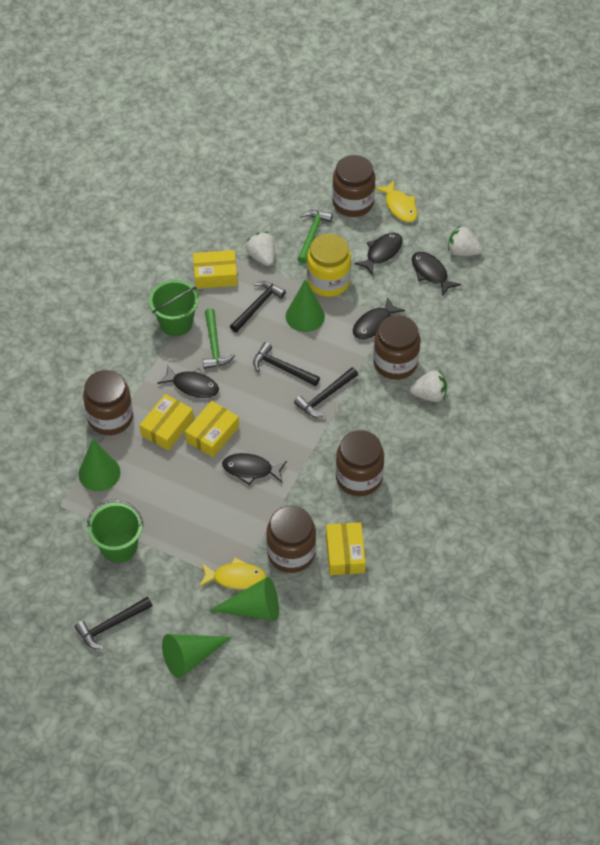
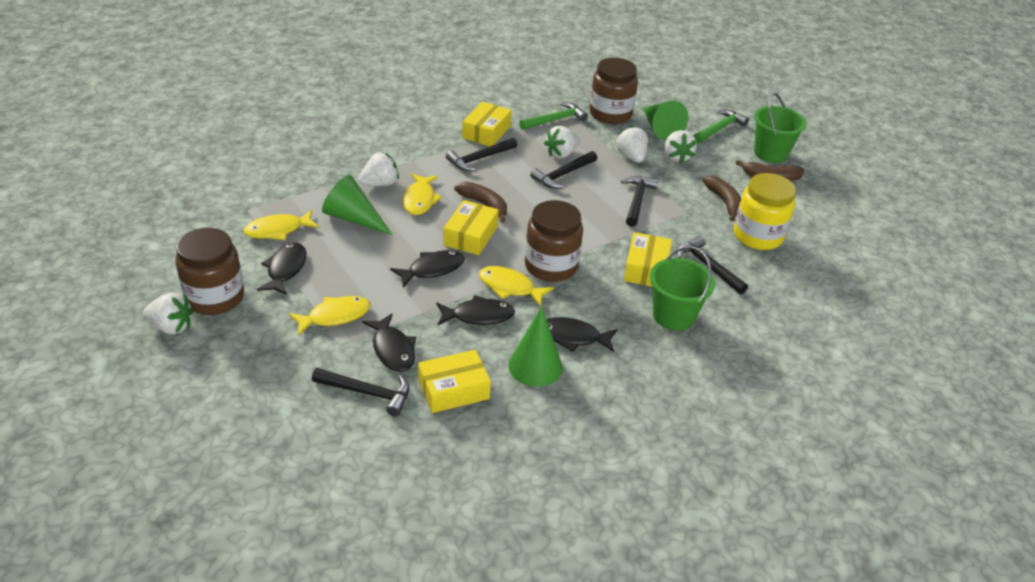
black hammer: 4 -> 5
brown banana: 0 -> 3
brown jar: 5 -> 3
green cone: 4 -> 3
white strawberry: 3 -> 5
yellow fish: 2 -> 4

